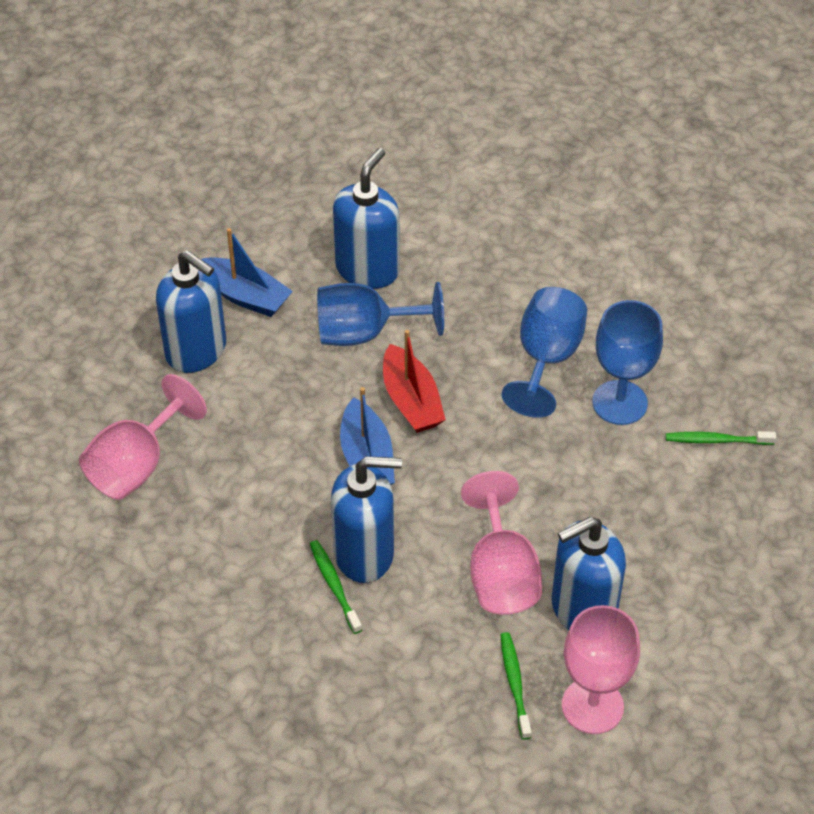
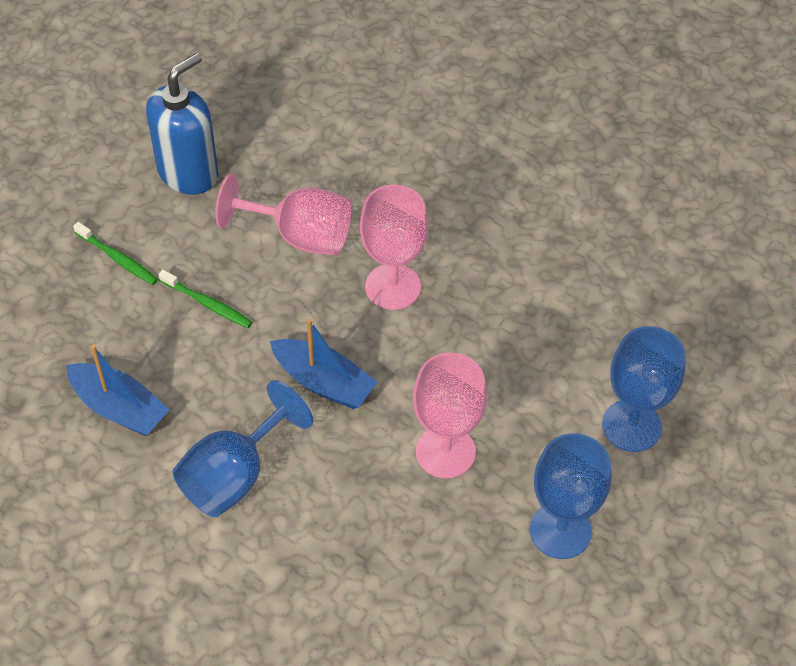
blue soap dispenser: 4 -> 1
green toothbrush: 3 -> 2
red boat: 1 -> 0

